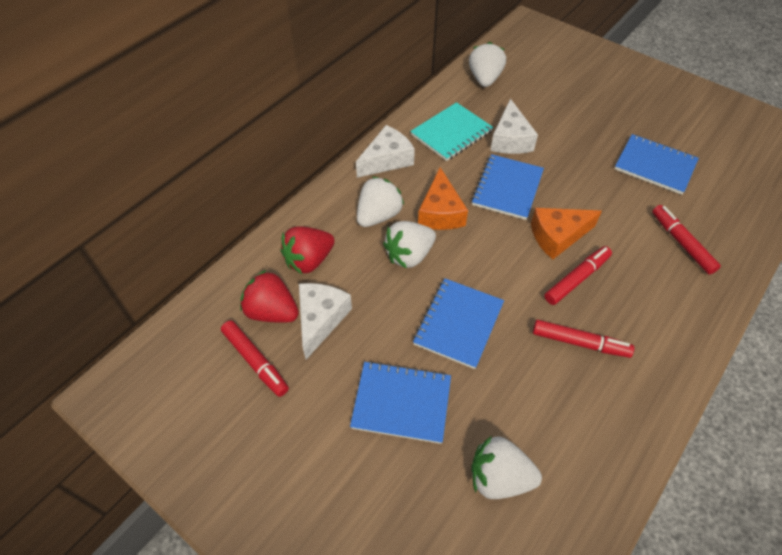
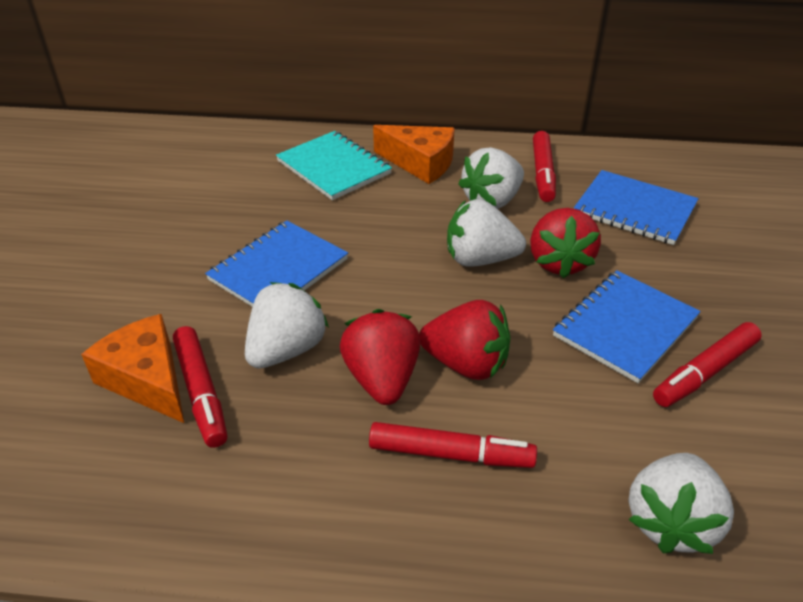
blue notebook: 4 -> 3
red strawberry: 2 -> 3
white cheese: 3 -> 0

